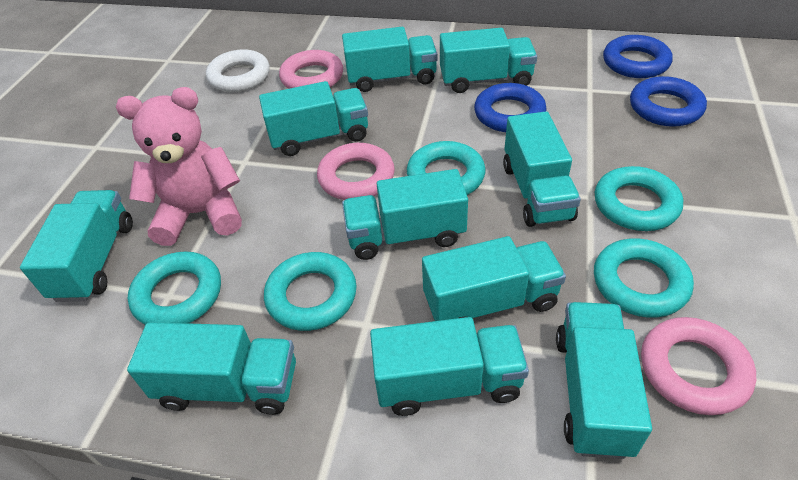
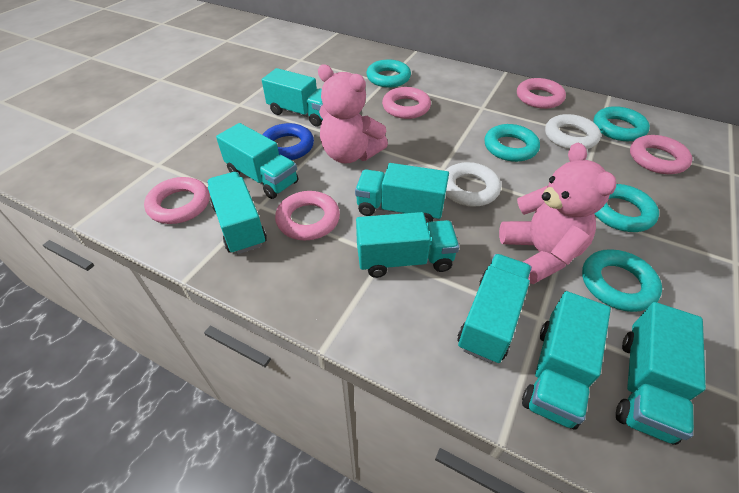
blue ring: 3 -> 1
pink ring: 3 -> 5
pink teddy bear: 1 -> 2
turquoise truck: 10 -> 8
white ring: 1 -> 2

